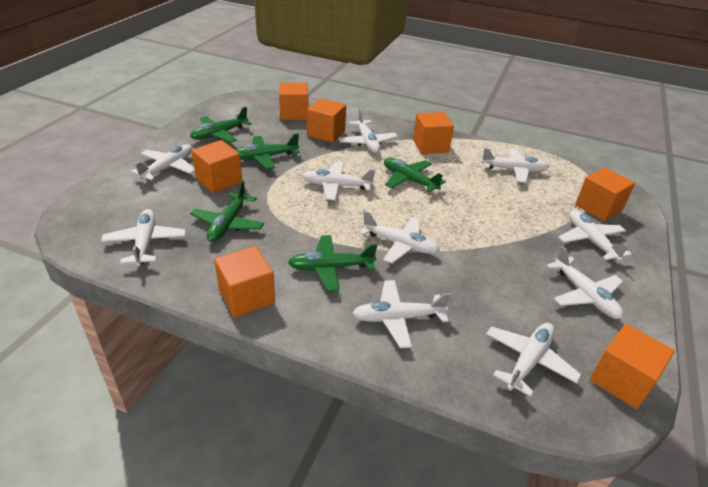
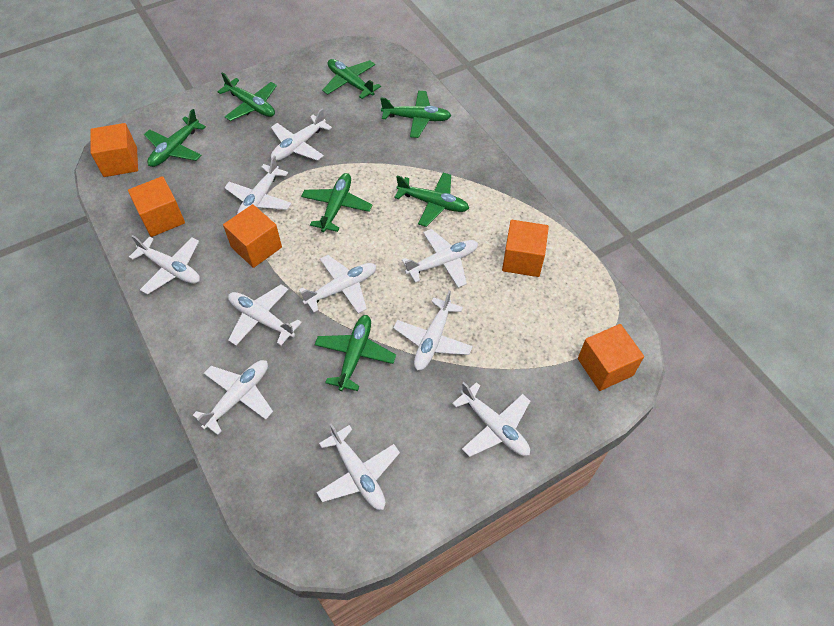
green plane: 5 -> 7
orange cube: 7 -> 5

